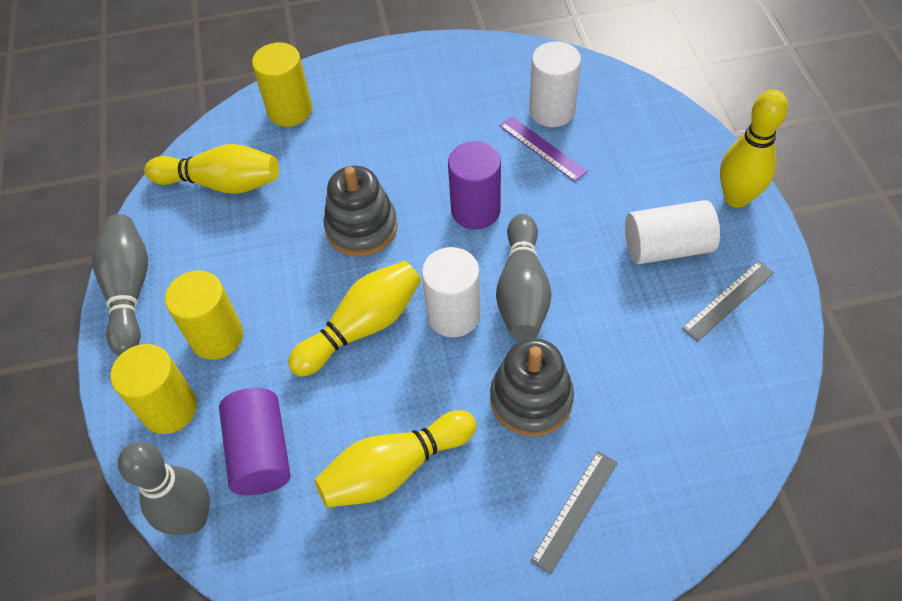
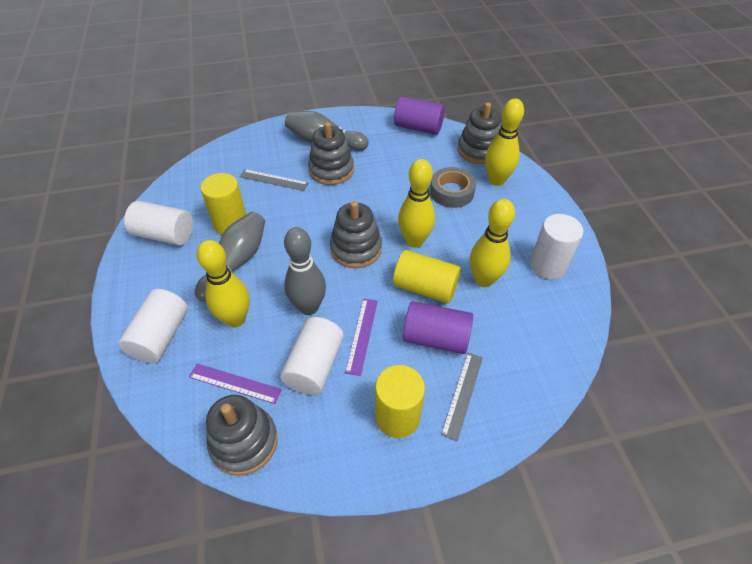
grey stacking toy: 2 -> 4
grey tape: 0 -> 1
purple ruler: 1 -> 2
white cylinder: 3 -> 4

